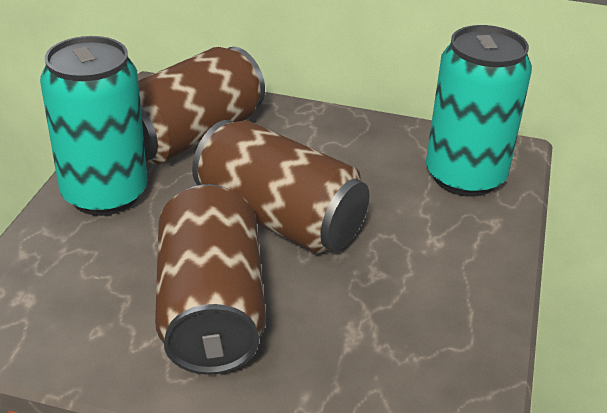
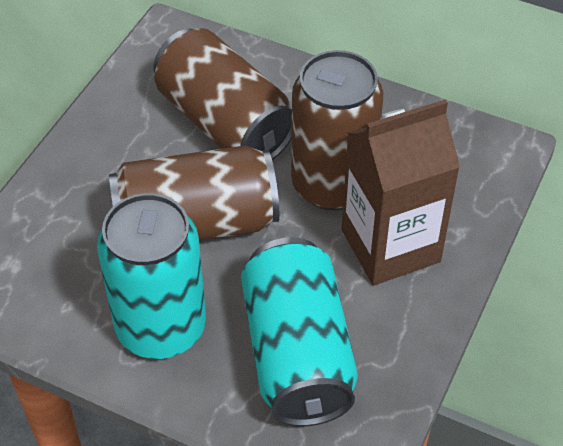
brown carton: 0 -> 1

